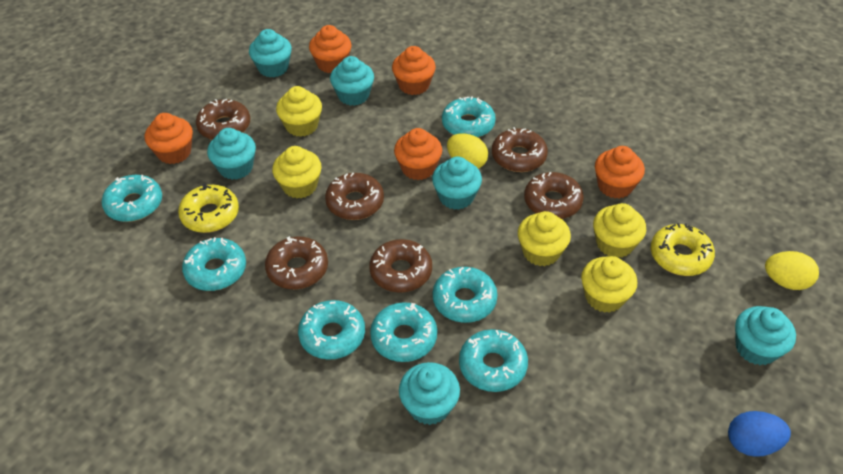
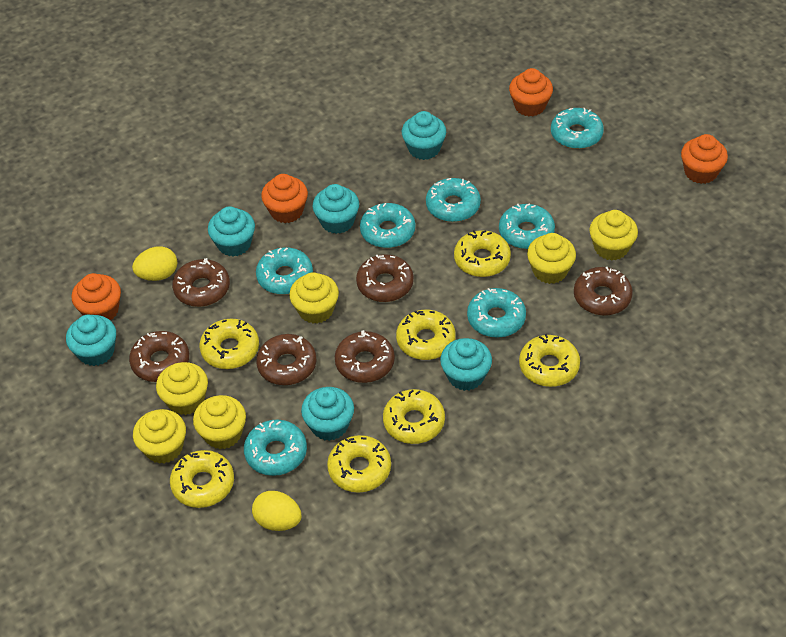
blue egg: 1 -> 0
orange cupcake: 5 -> 4
yellow cupcake: 5 -> 6
yellow donut: 2 -> 7

